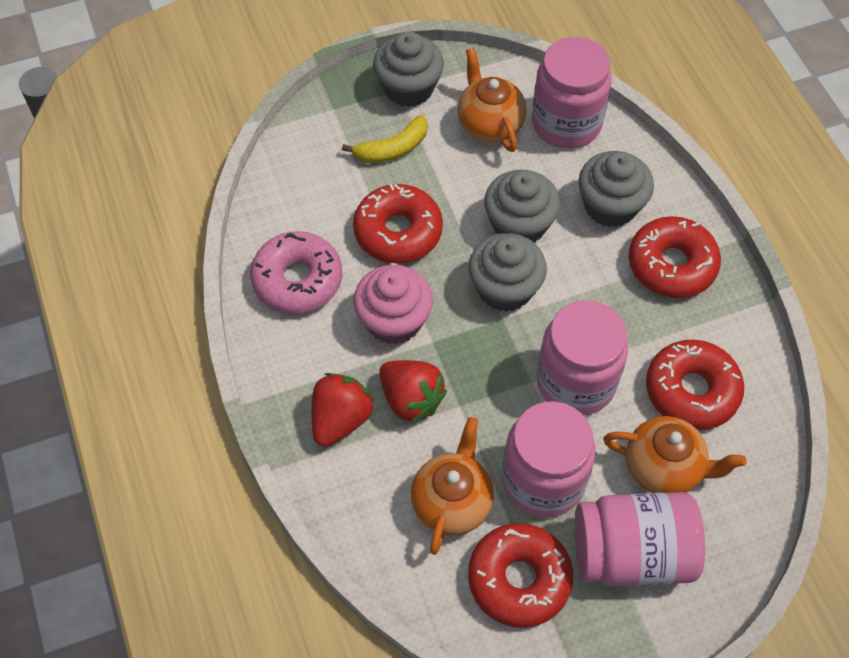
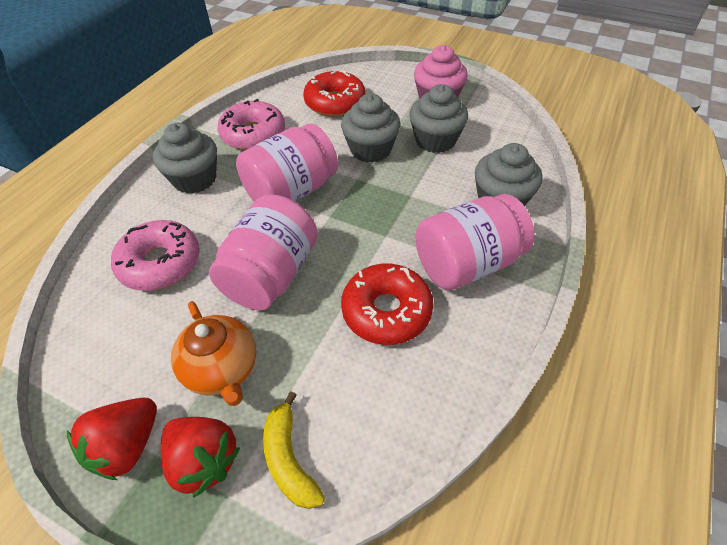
orange teapot: 3 -> 1
pink donut: 1 -> 2
pink jar: 4 -> 3
red donut: 4 -> 2

